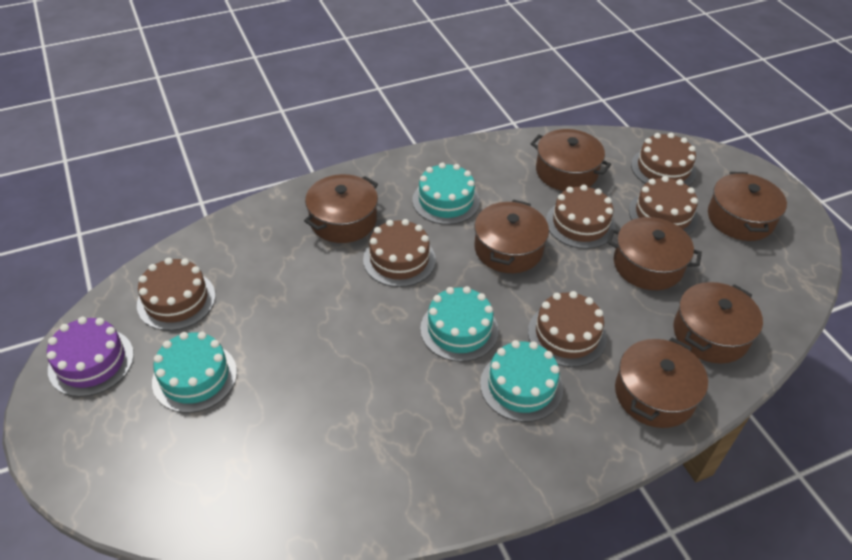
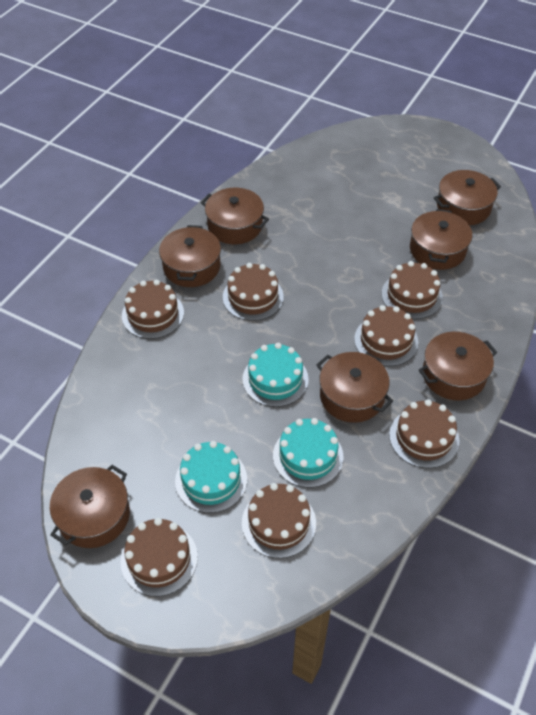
brown cake: 6 -> 7
purple cake: 1 -> 0
turquoise cake: 4 -> 3

